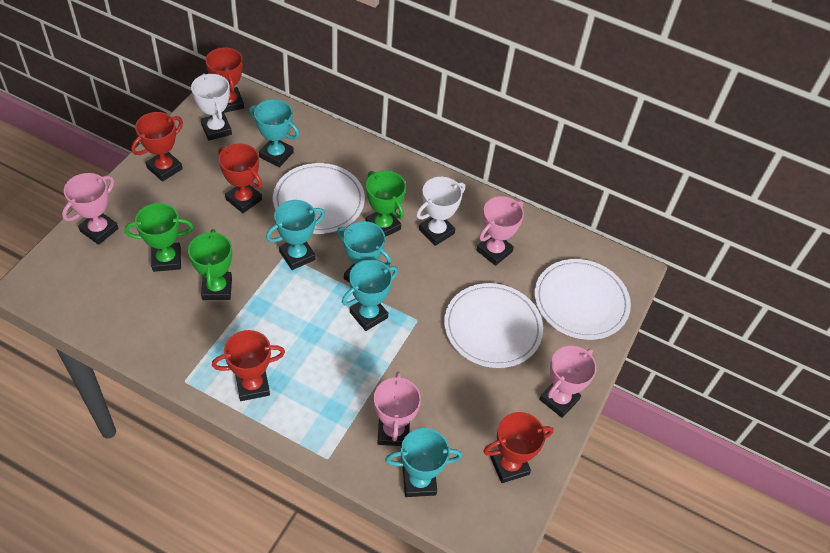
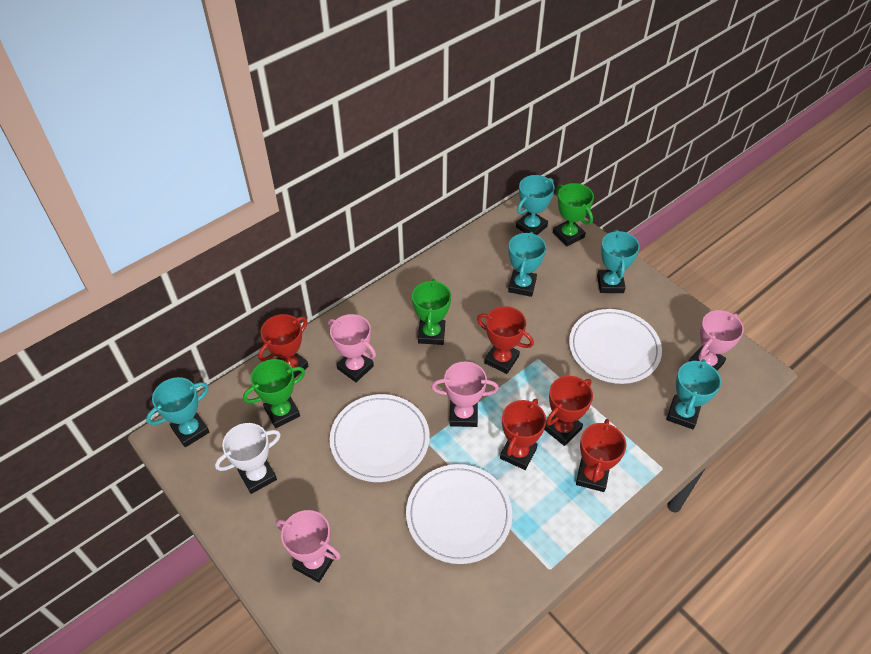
white trophy: 2 -> 1

